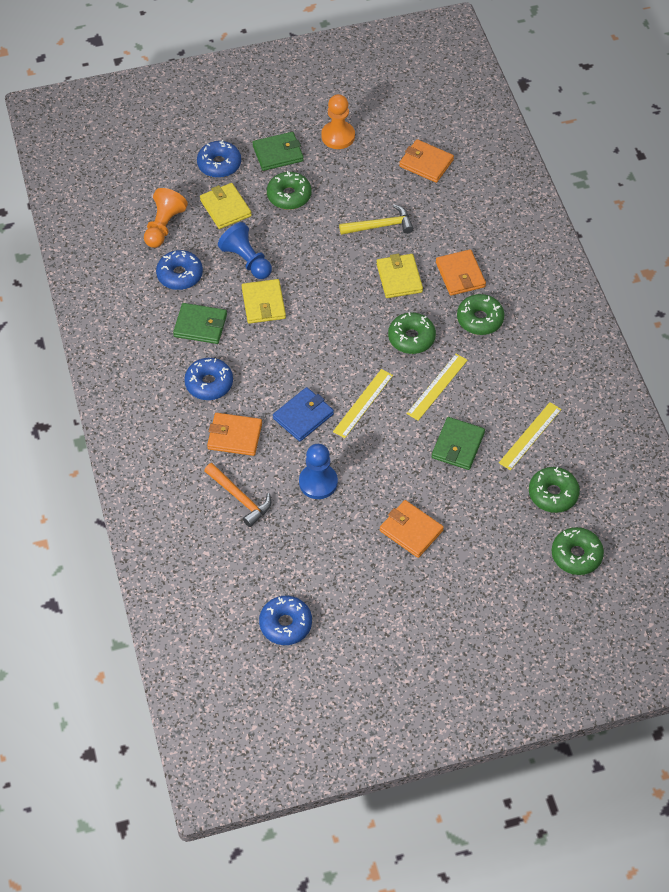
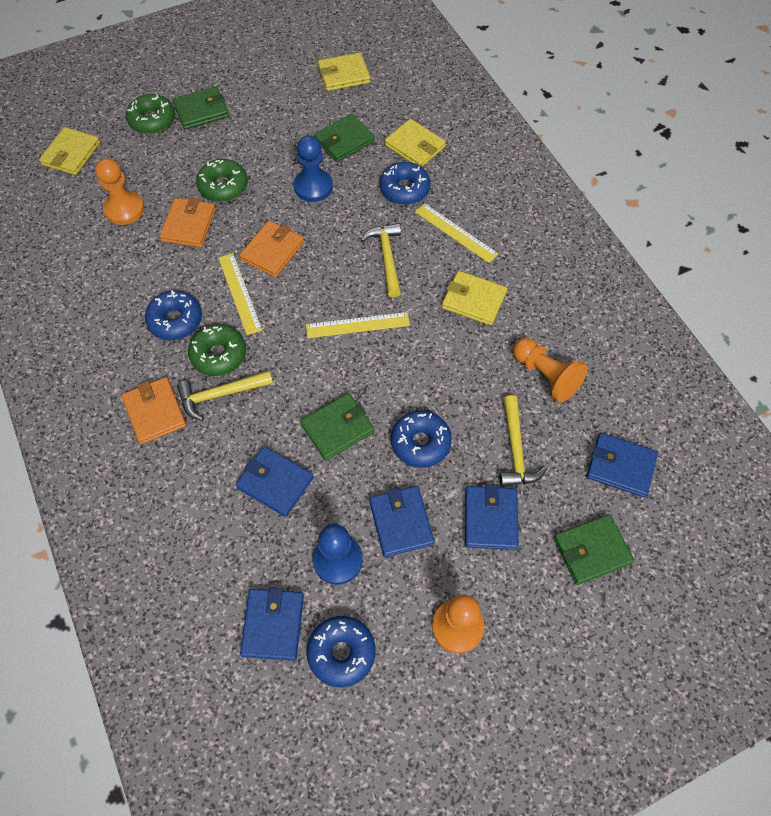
blue wallet: 1 -> 5
green donut: 5 -> 3
green wallet: 3 -> 4
orange hammer: 1 -> 0
orange pawn: 2 -> 3
orange wallet: 4 -> 3
yellow hammer: 1 -> 3
yellow wallet: 3 -> 4

